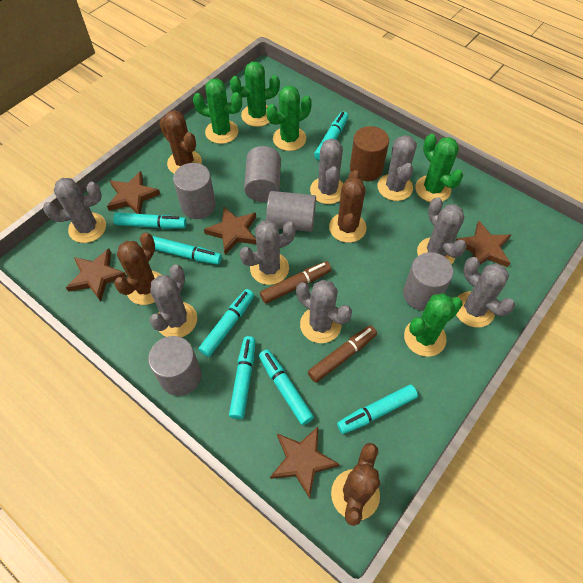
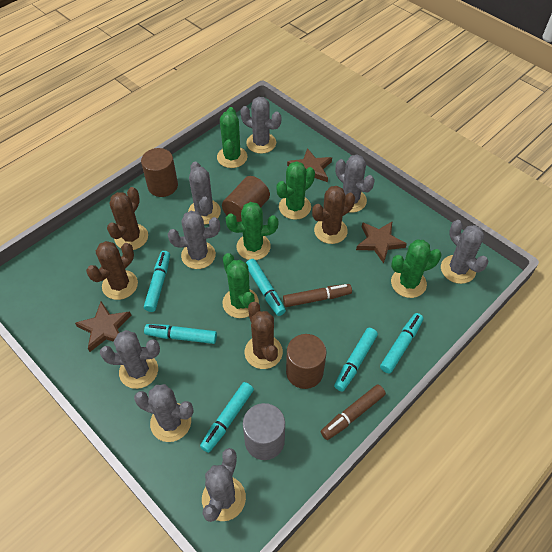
brown cylinder: 1 -> 3
brown star: 5 -> 3
grey cylinder: 5 -> 1
turquoise marker: 7 -> 6

